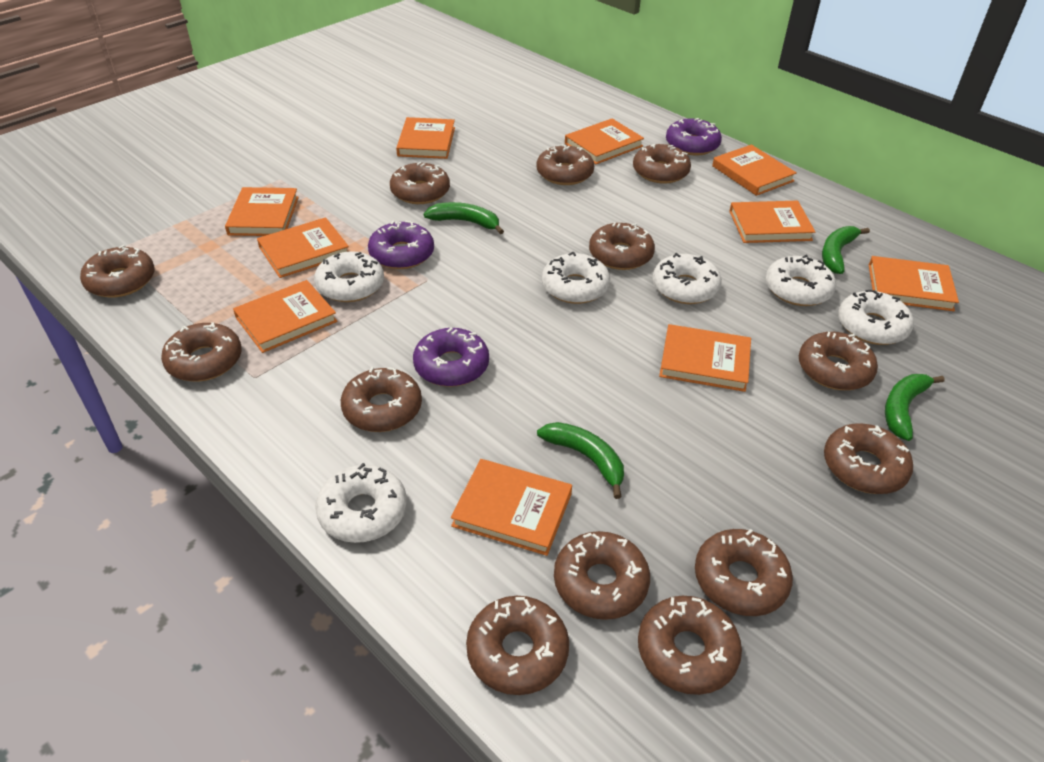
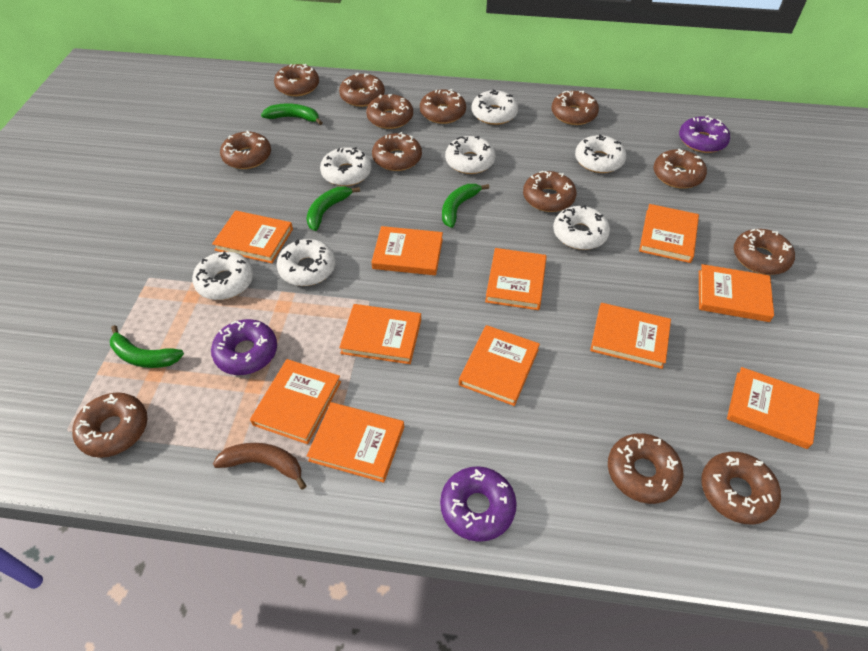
brown banana: 0 -> 1
orange book: 10 -> 11
white donut: 6 -> 7

